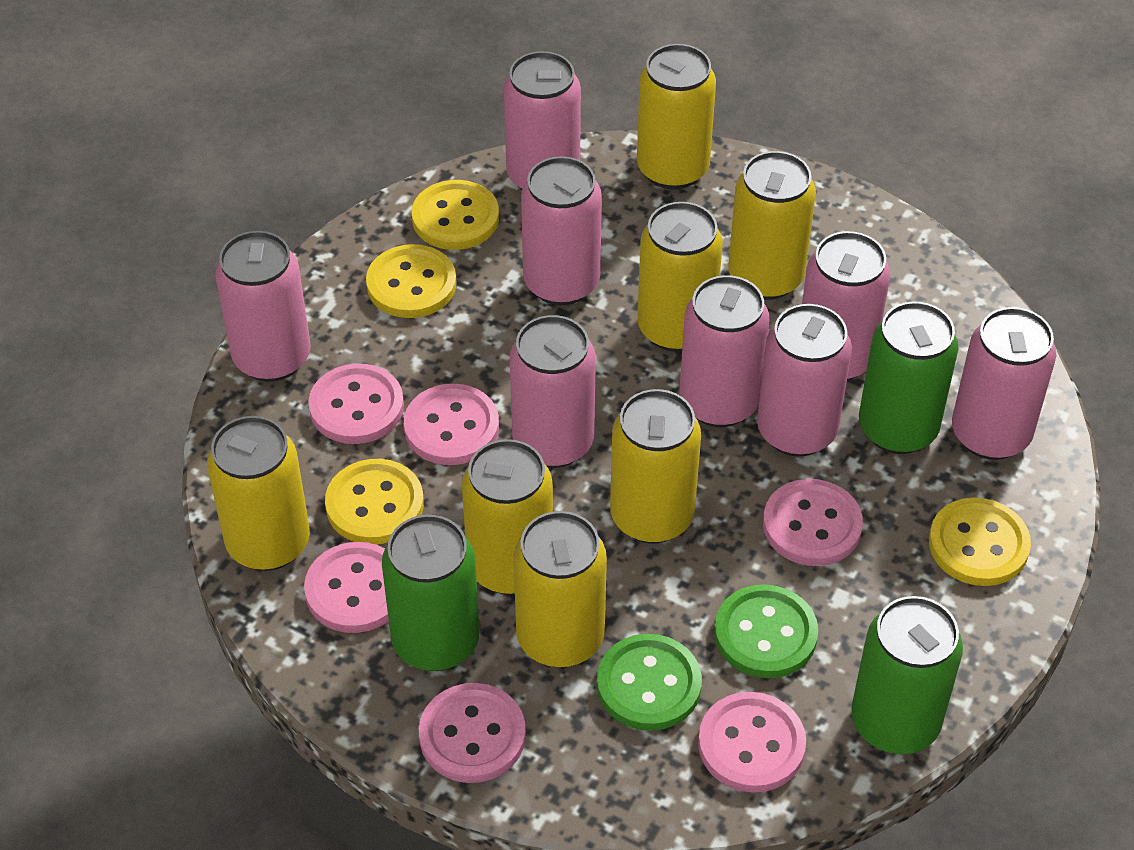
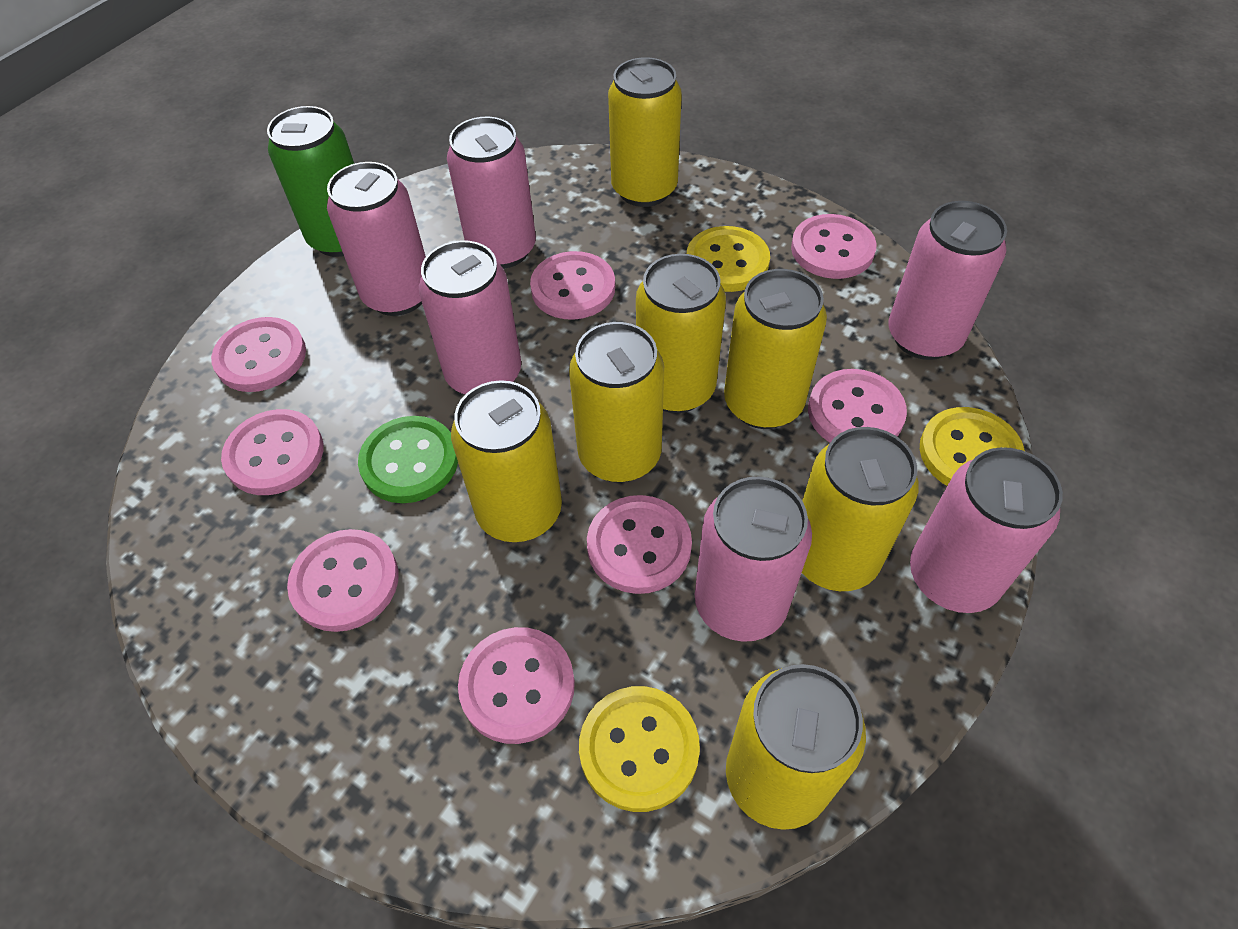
green button: 2 -> 1
green can: 3 -> 1
pink button: 6 -> 8
pink can: 8 -> 6
yellow button: 4 -> 3

